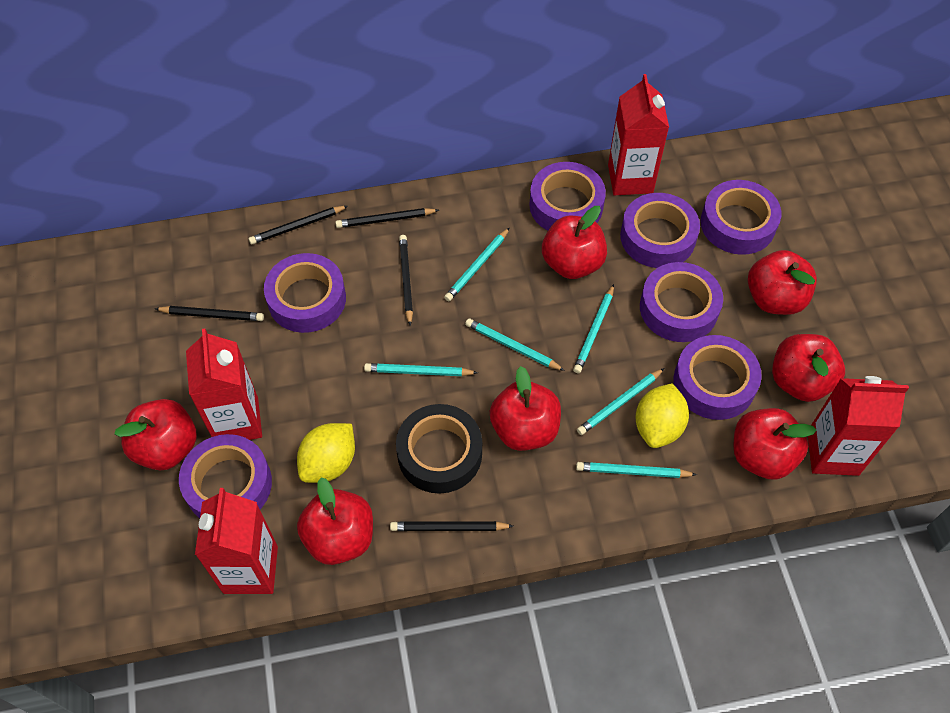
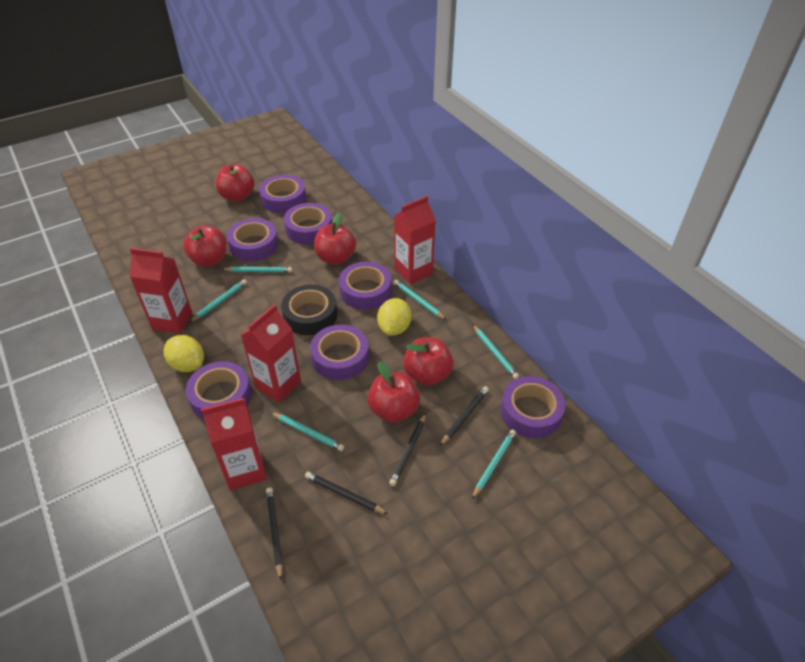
black pencil: 5 -> 4
red apple: 7 -> 5

